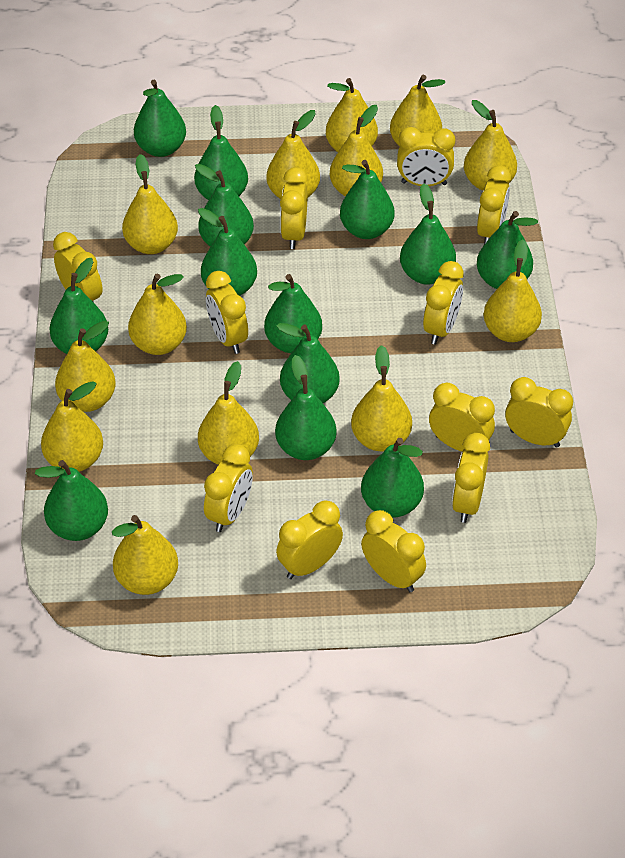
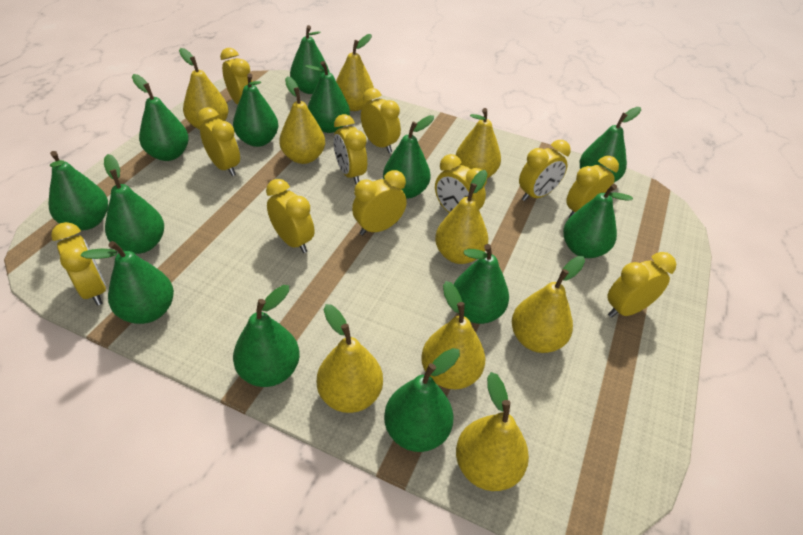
yellow clock: 12 -> 11
yellow pear: 13 -> 9

